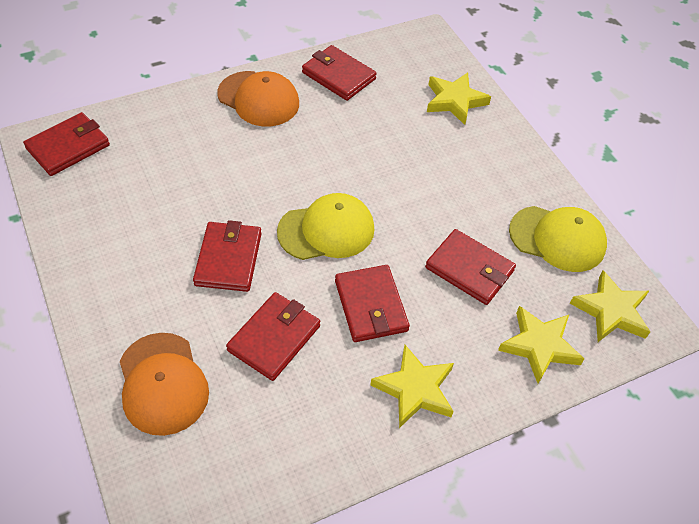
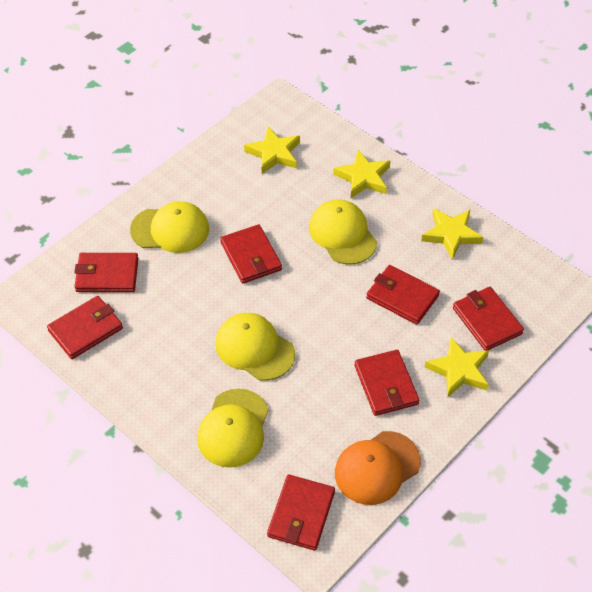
orange cap: 2 -> 1
red wallet: 6 -> 7
yellow cap: 2 -> 4

